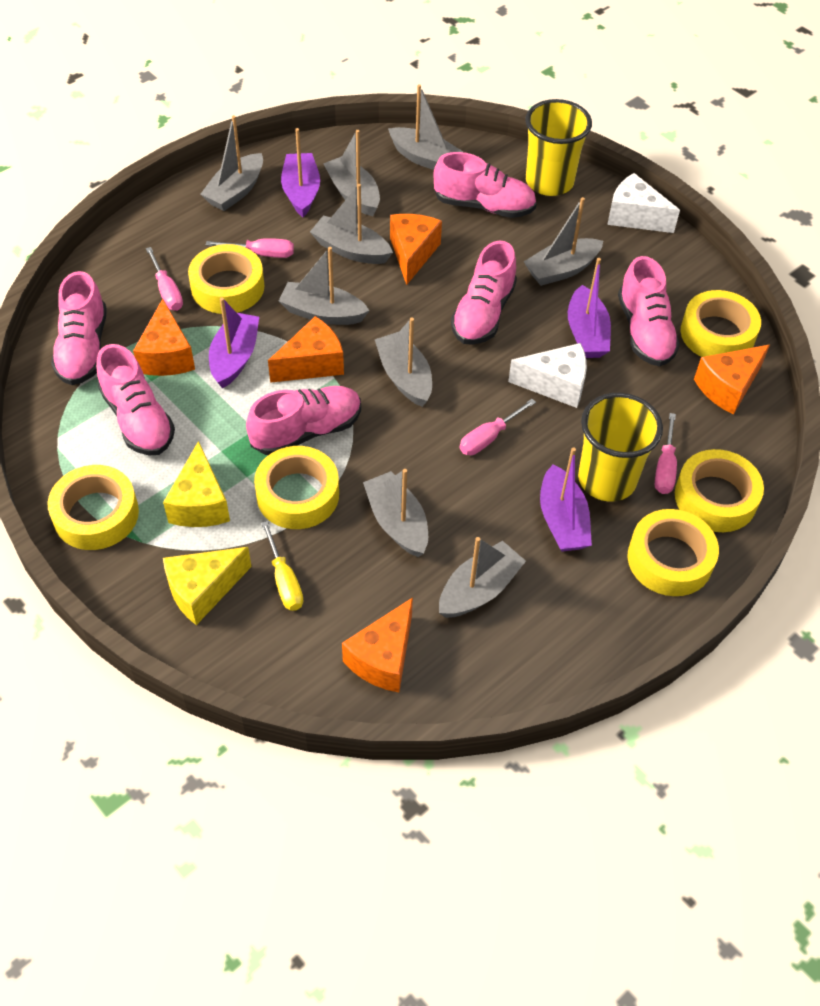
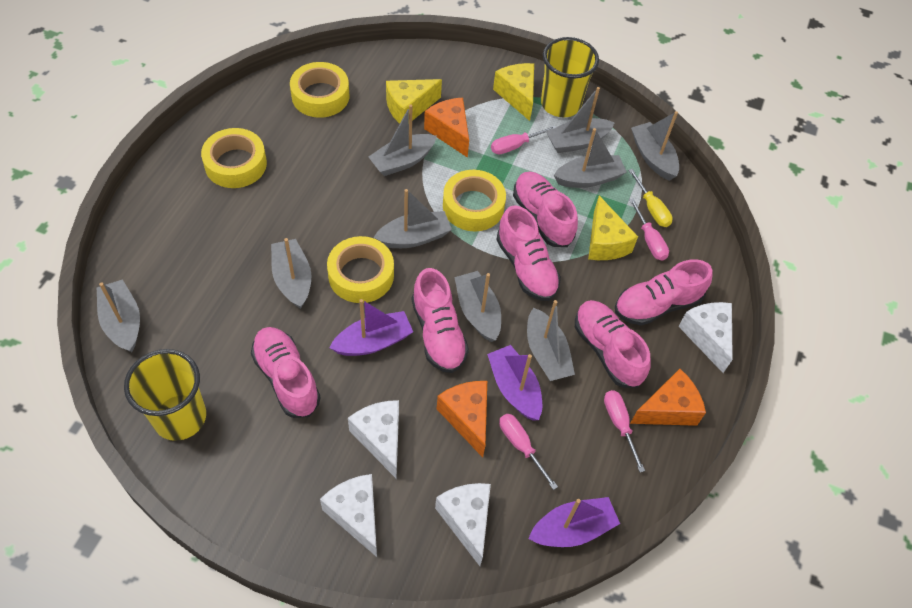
orange cheese: 5 -> 3
purple boat: 4 -> 3
white cheese: 2 -> 4
yellow cheese: 2 -> 3
yellow tape: 6 -> 4

